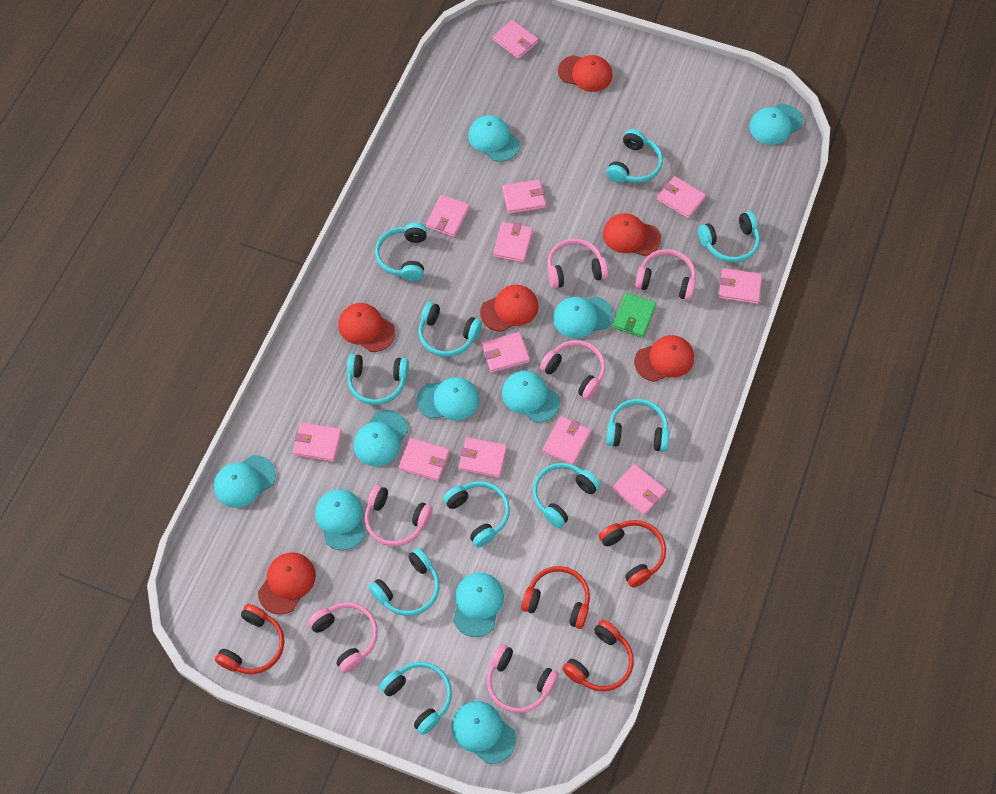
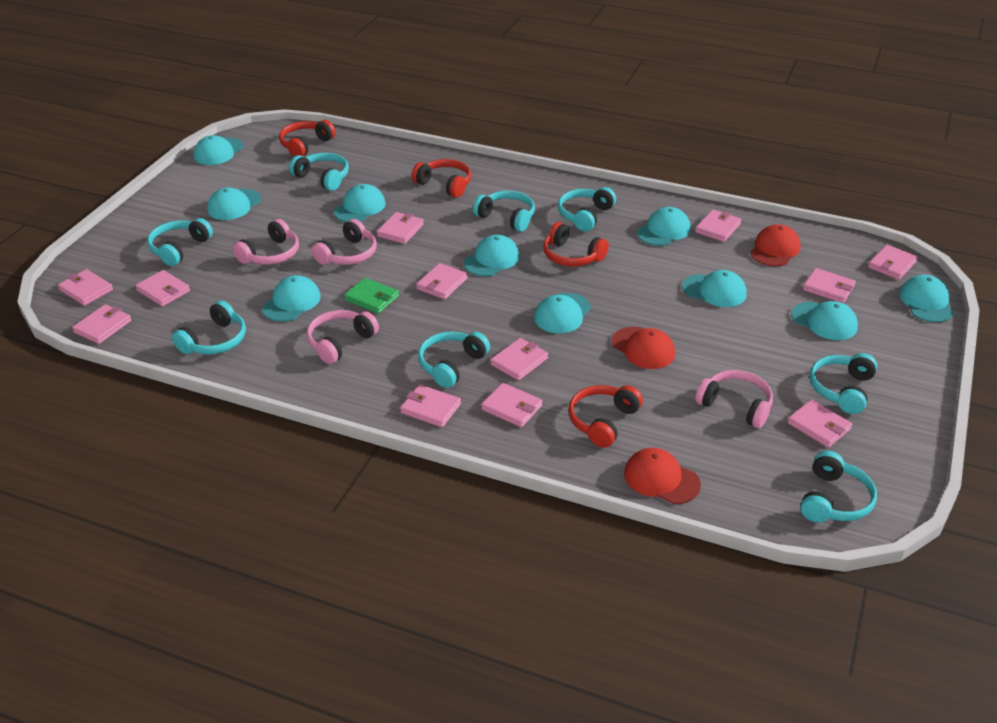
pink headphones: 6 -> 4
red cap: 6 -> 3
turquoise headphones: 10 -> 8

